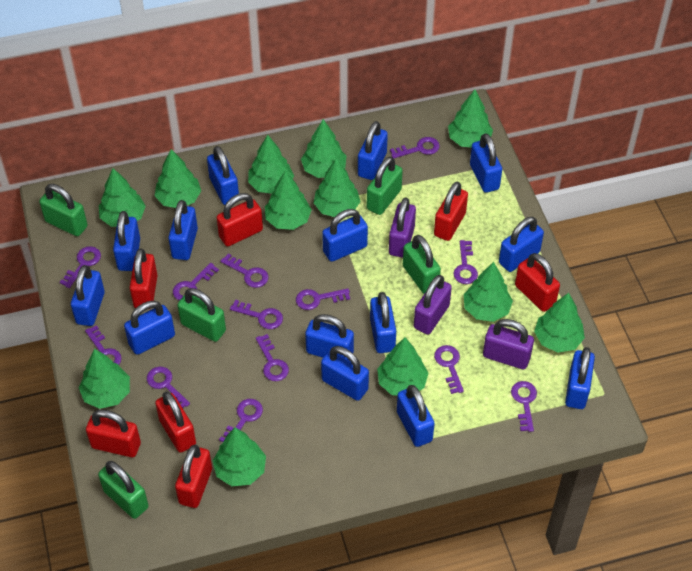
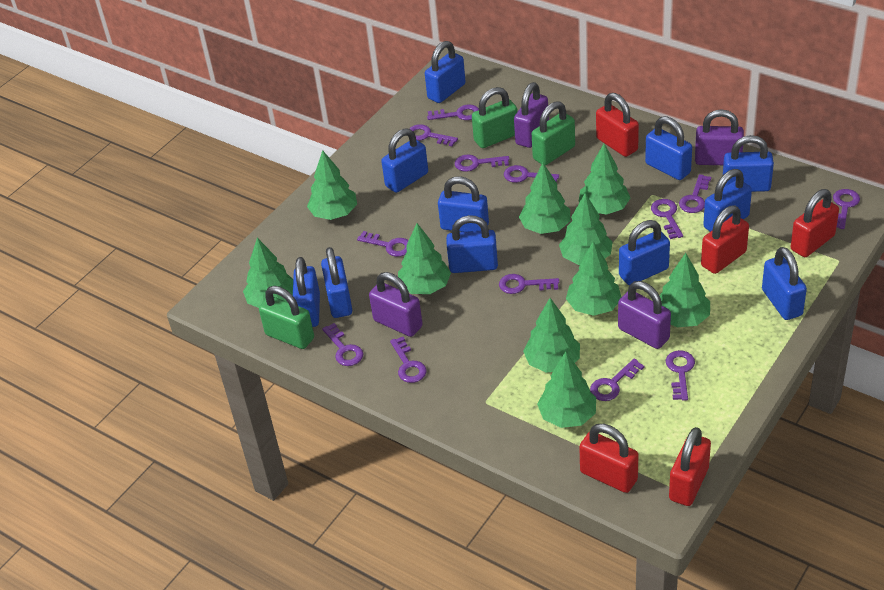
blue padlock: 14 -> 11
green padlock: 5 -> 3
green tree: 12 -> 10
purple padlock: 3 -> 4
red padlock: 7 -> 5

